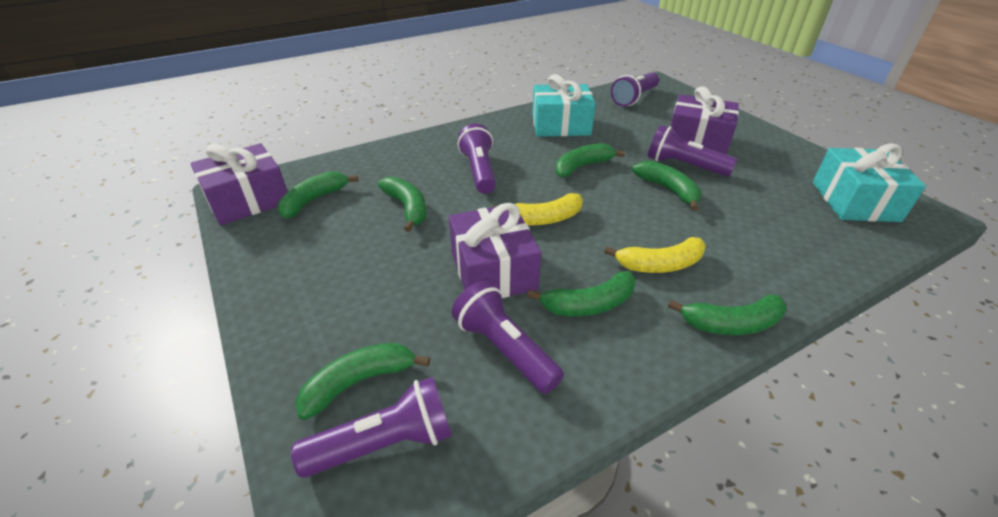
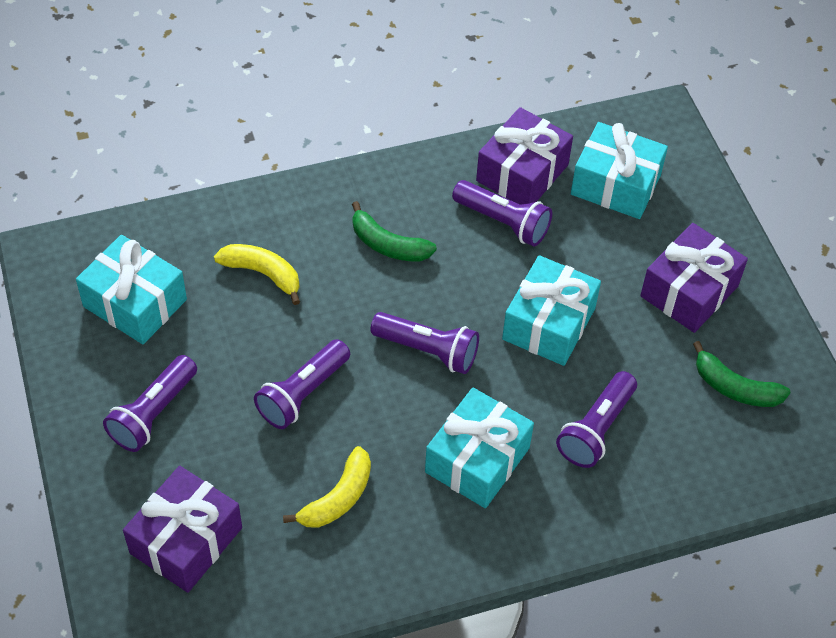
green banana: 7 -> 2
turquoise gift: 2 -> 4

